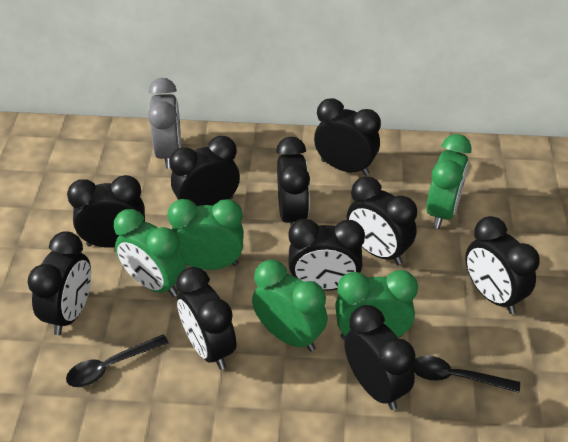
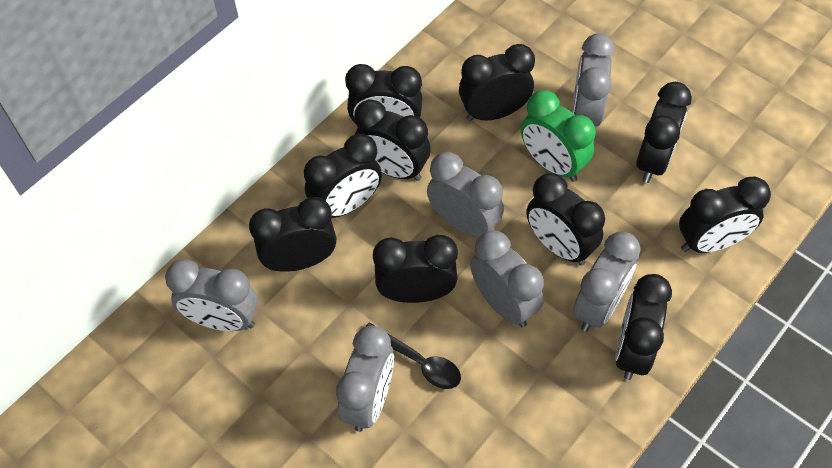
black spoon: 2 -> 1
green clock: 5 -> 1
grey clock: 1 -> 6

